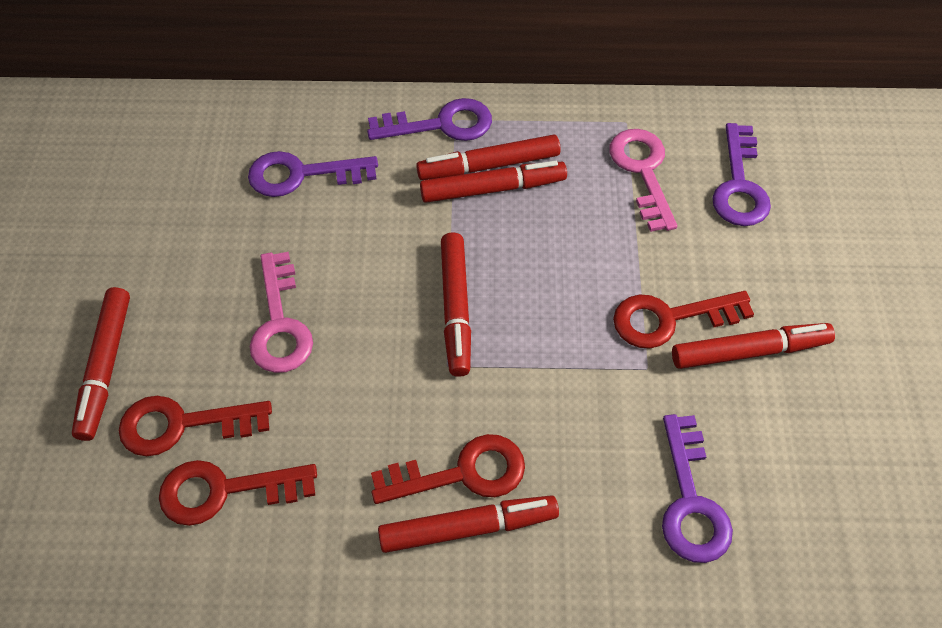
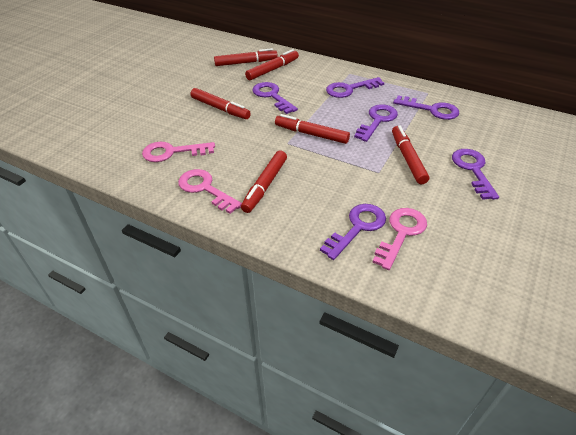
pink key: 2 -> 3
purple key: 4 -> 6
red key: 4 -> 0

